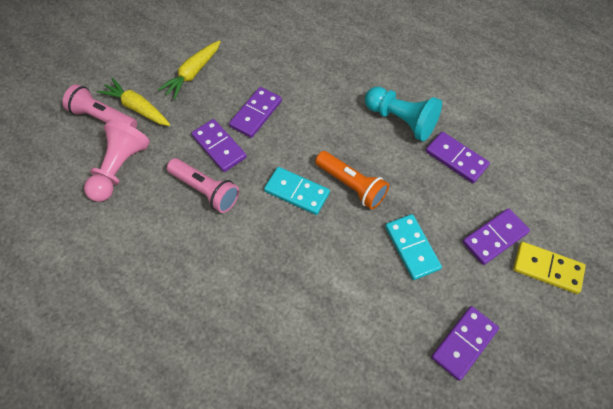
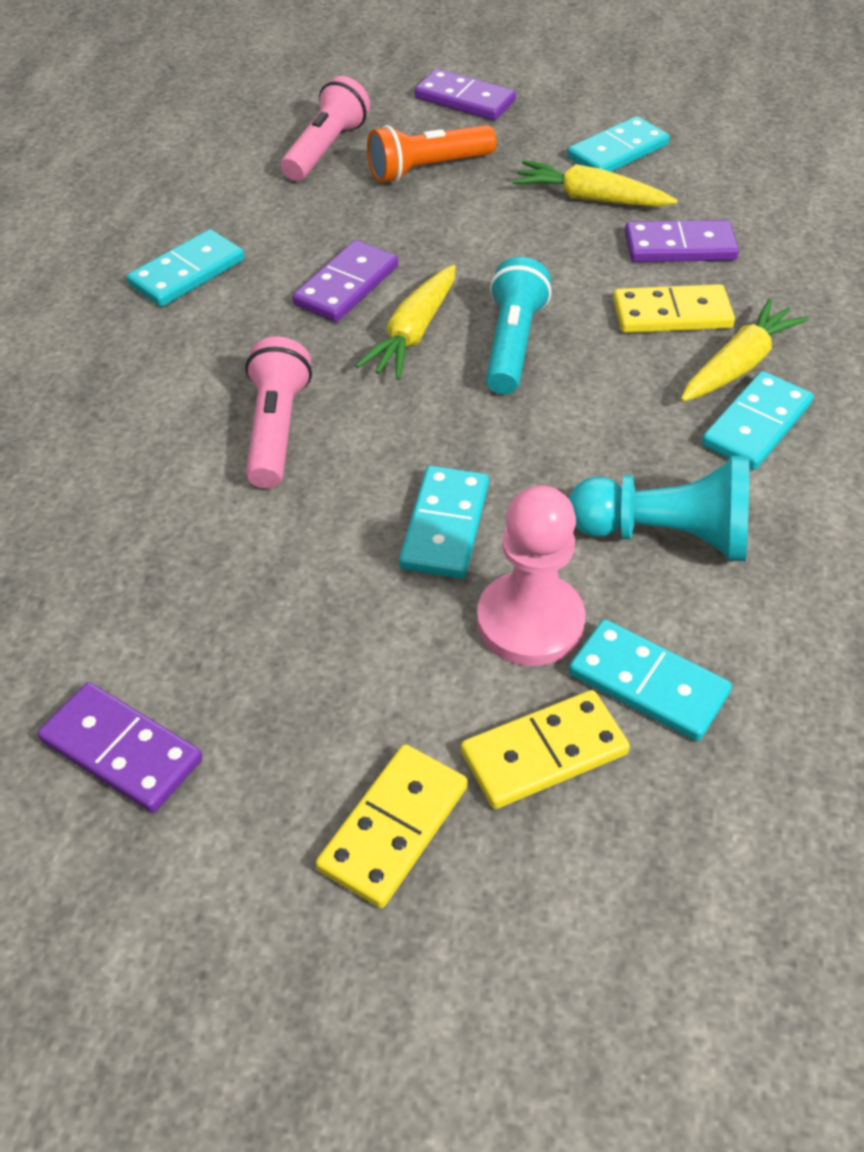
purple domino: 5 -> 4
turquoise domino: 2 -> 5
turquoise flashlight: 0 -> 1
yellow carrot: 2 -> 3
yellow domino: 1 -> 3

